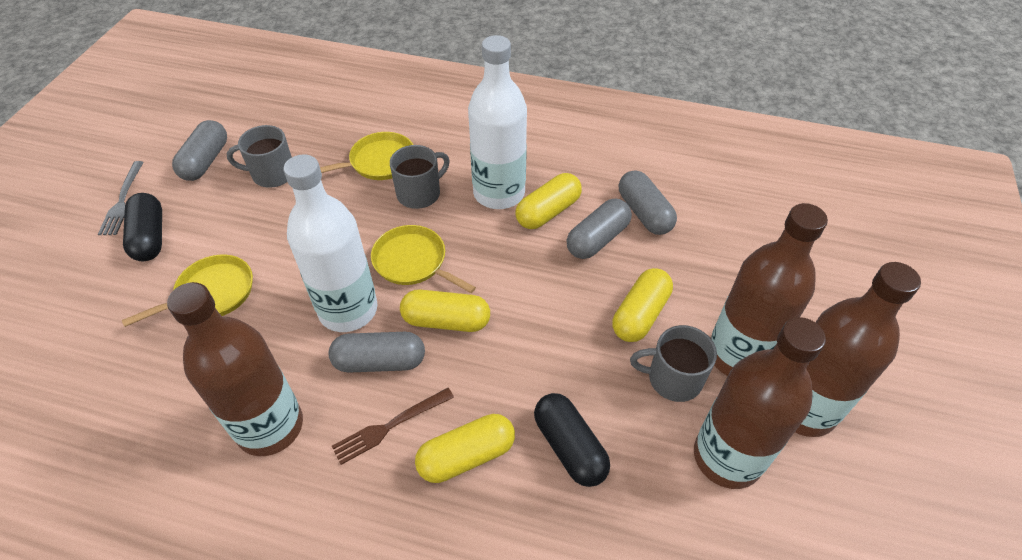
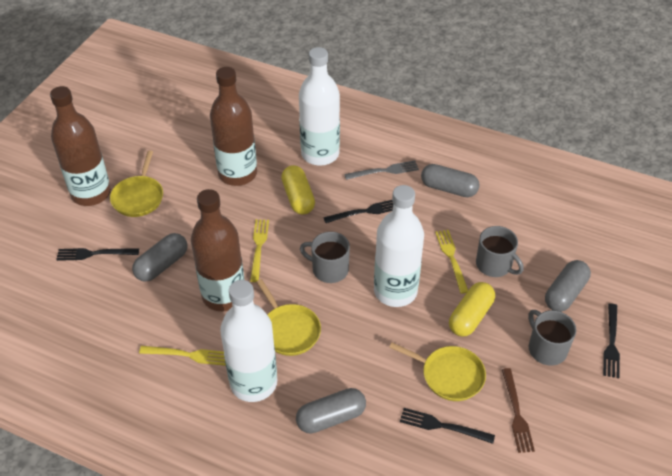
black capsule: 2 -> 0
black fork: 0 -> 4
brown bottle: 4 -> 3
white bottle: 2 -> 3
yellow capsule: 4 -> 2
yellow fork: 0 -> 3

